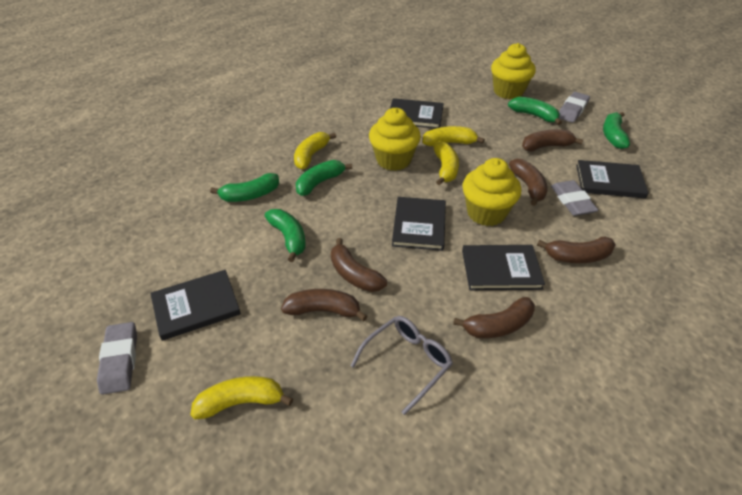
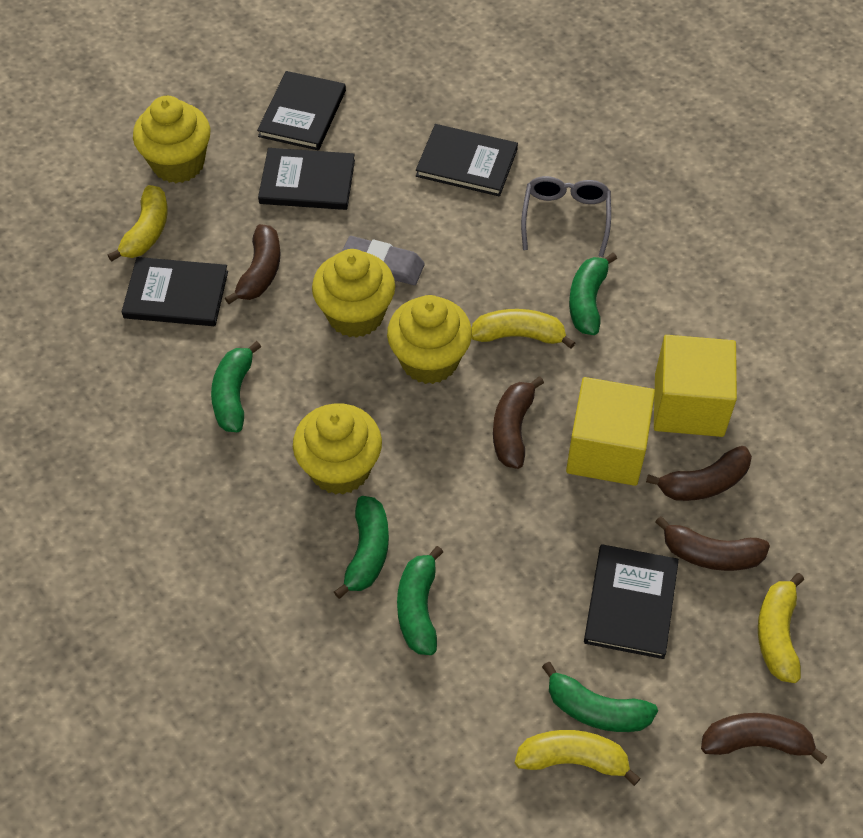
brown banana: 6 -> 5
grey eraser: 3 -> 1
yellow cube: 0 -> 2
yellow cupcake: 3 -> 4

